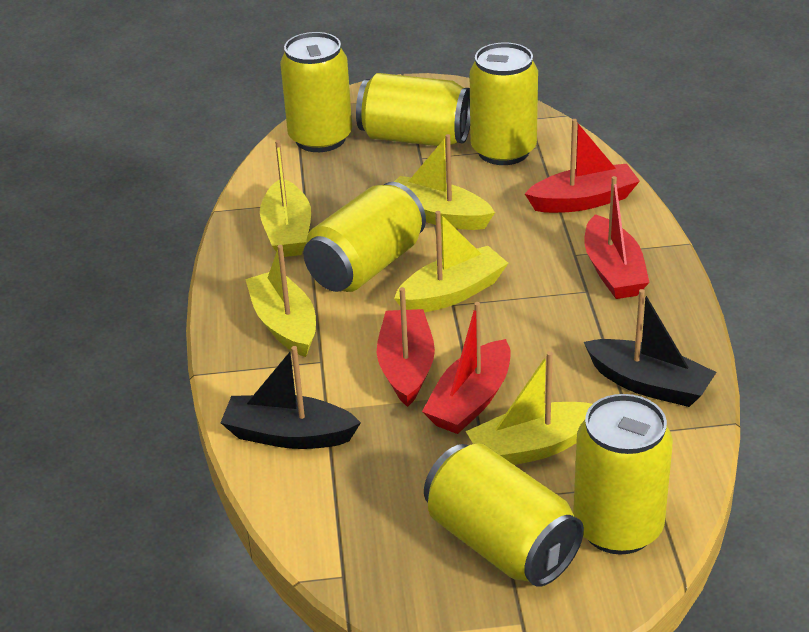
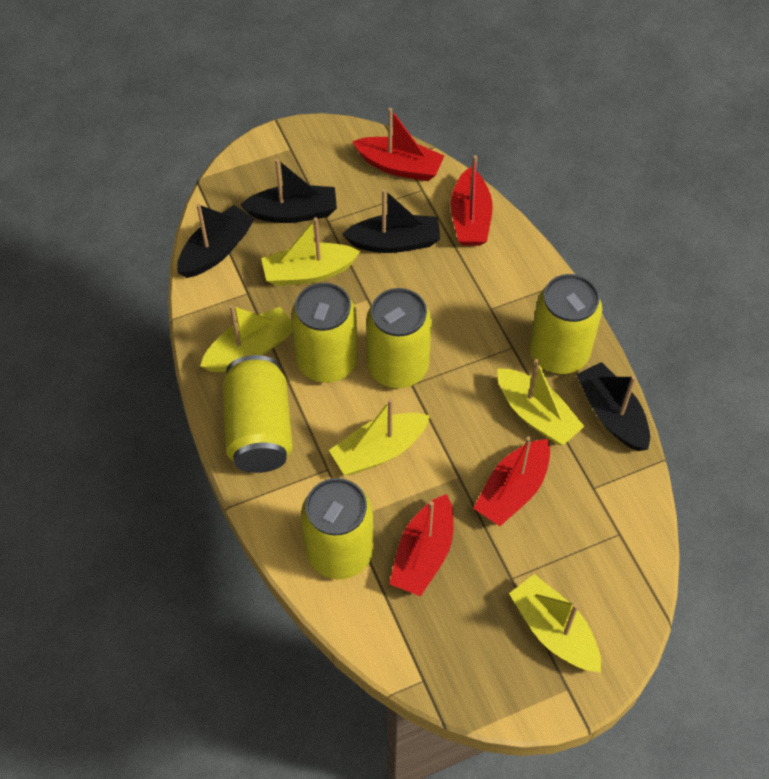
black boat: 2 -> 4
yellow can: 6 -> 5

